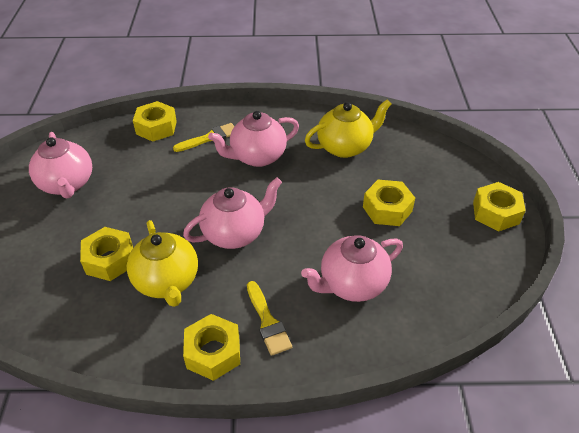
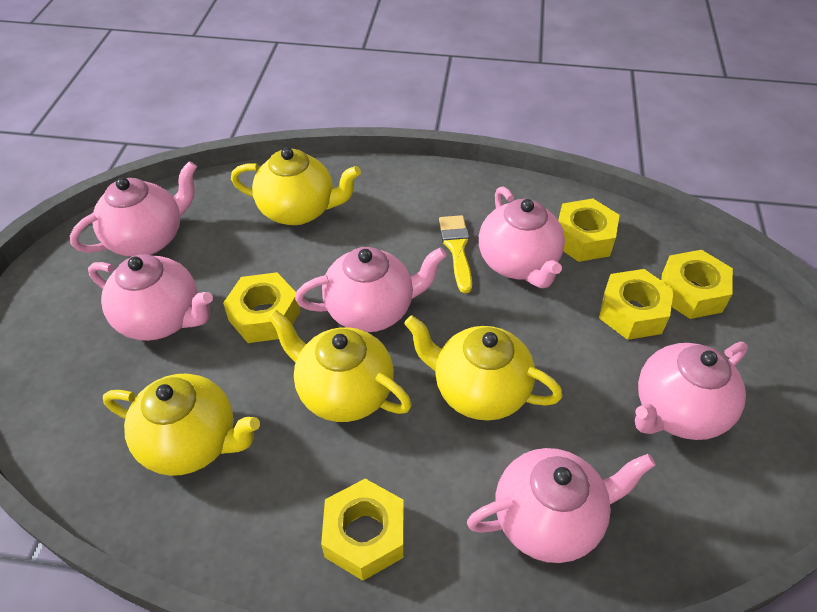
pink teapot: 4 -> 6
yellow brush: 2 -> 1
yellow teapot: 2 -> 4

